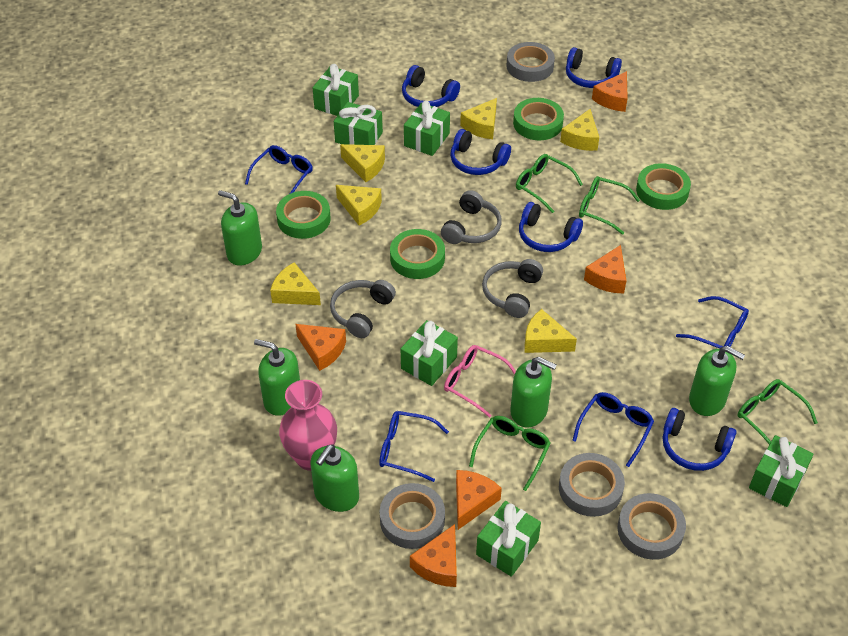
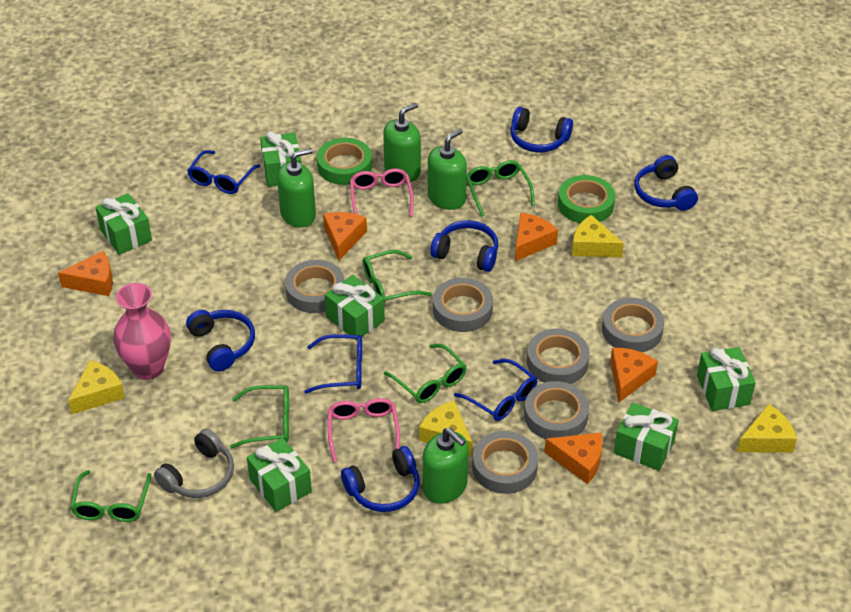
blue glasses: 4 -> 3
green glasses: 4 -> 5
green soap dispenser: 5 -> 4
green tape: 4 -> 2
grey headphones: 3 -> 1
grey tape: 4 -> 6
pink glasses: 1 -> 2
yellow cheese: 6 -> 4

